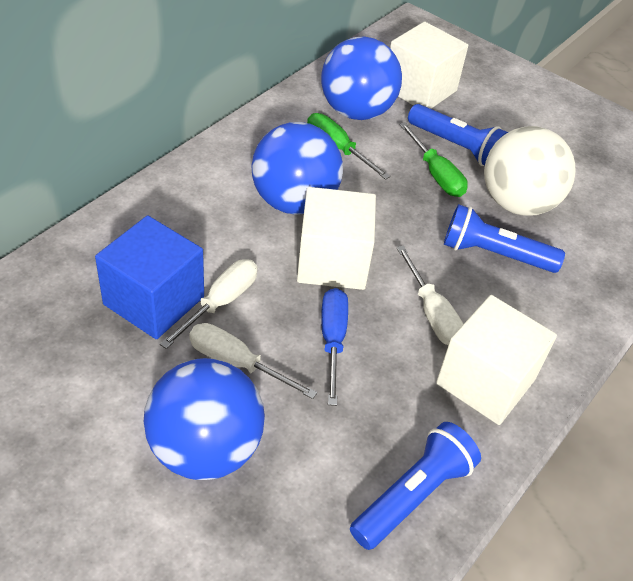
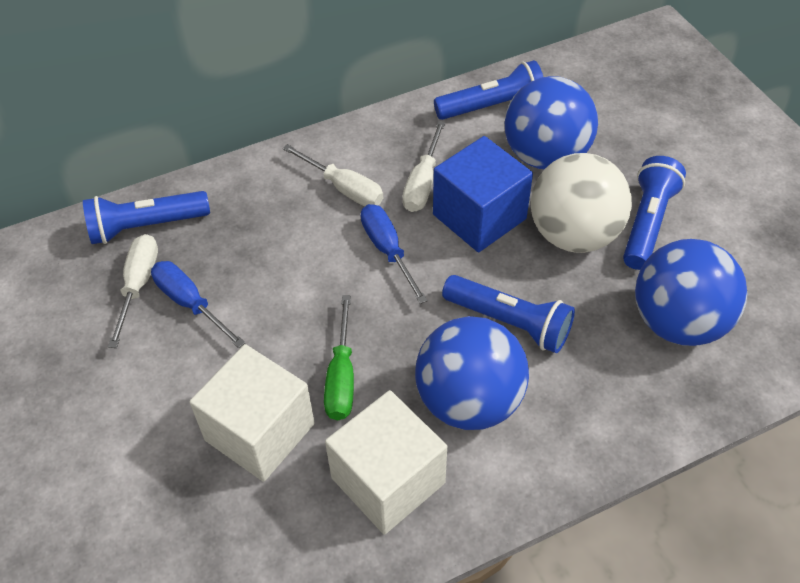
blue flashlight: 3 -> 4
blue screwdriver: 1 -> 2
green screwdriver: 2 -> 1
white cube: 3 -> 2

